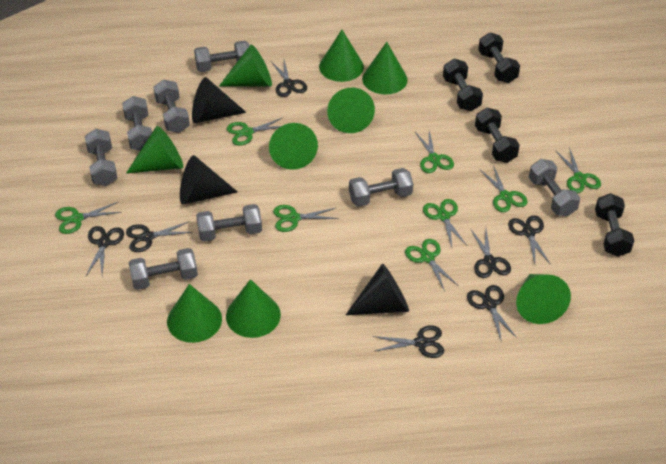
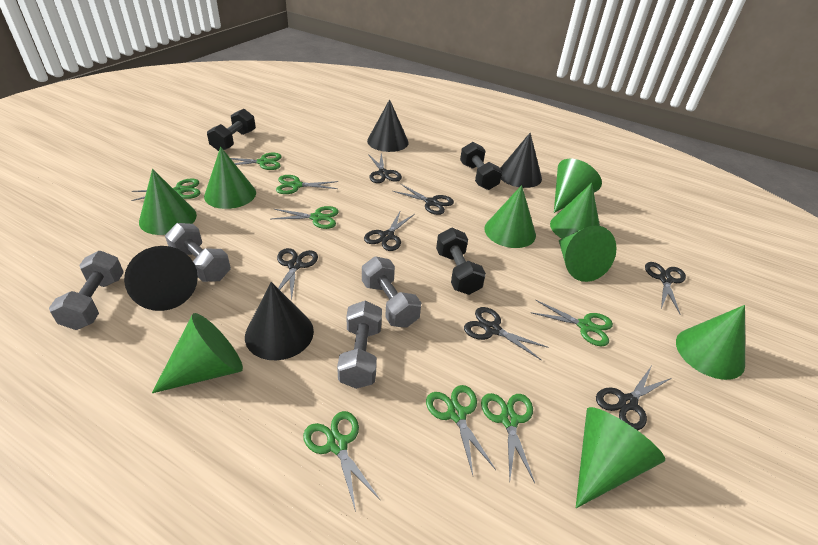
black cone: 3 -> 4
black dumbbell: 4 -> 3
grey dumbbell: 8 -> 4

